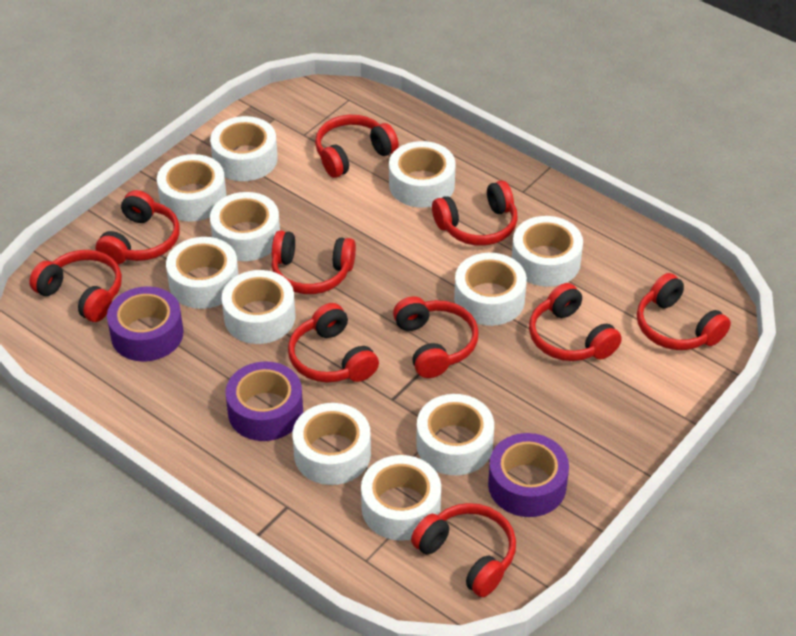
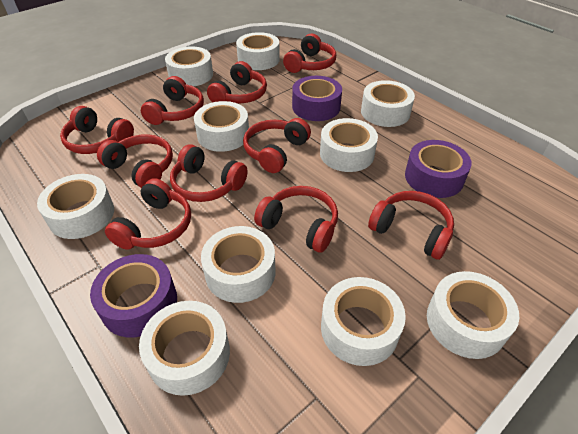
white tape: 11 -> 10

